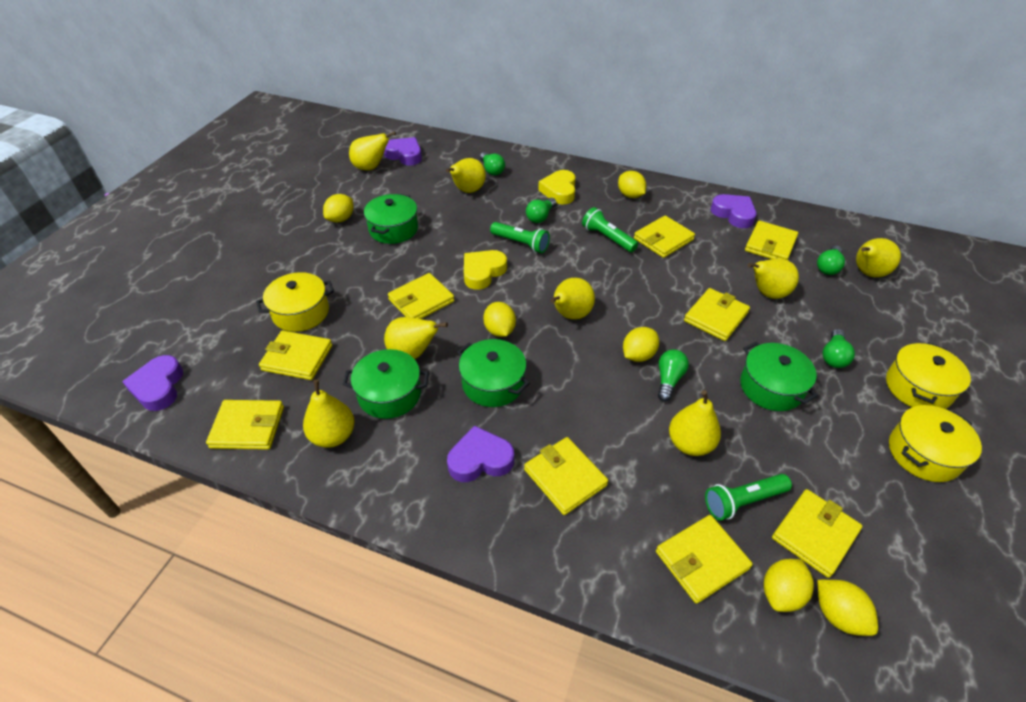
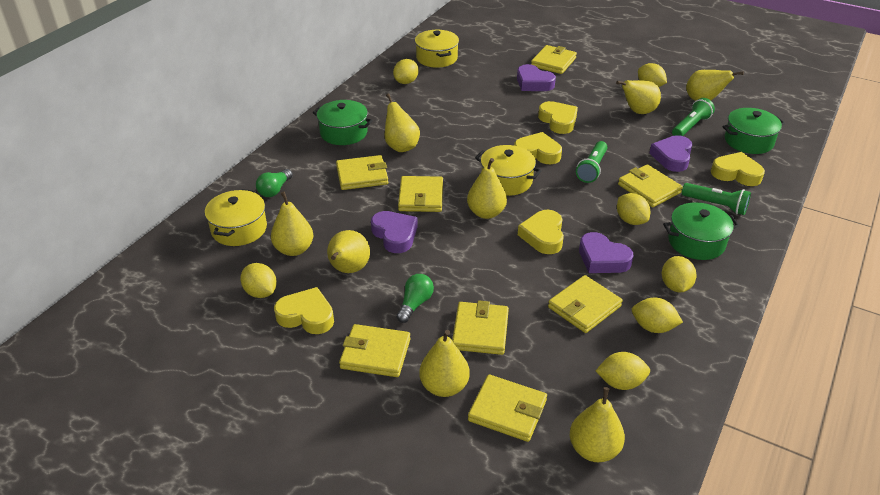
green light bulb: 5 -> 2
green pot: 4 -> 3
yellow heart: 2 -> 5
yellow lemon: 6 -> 7
yellow wallet: 9 -> 8

